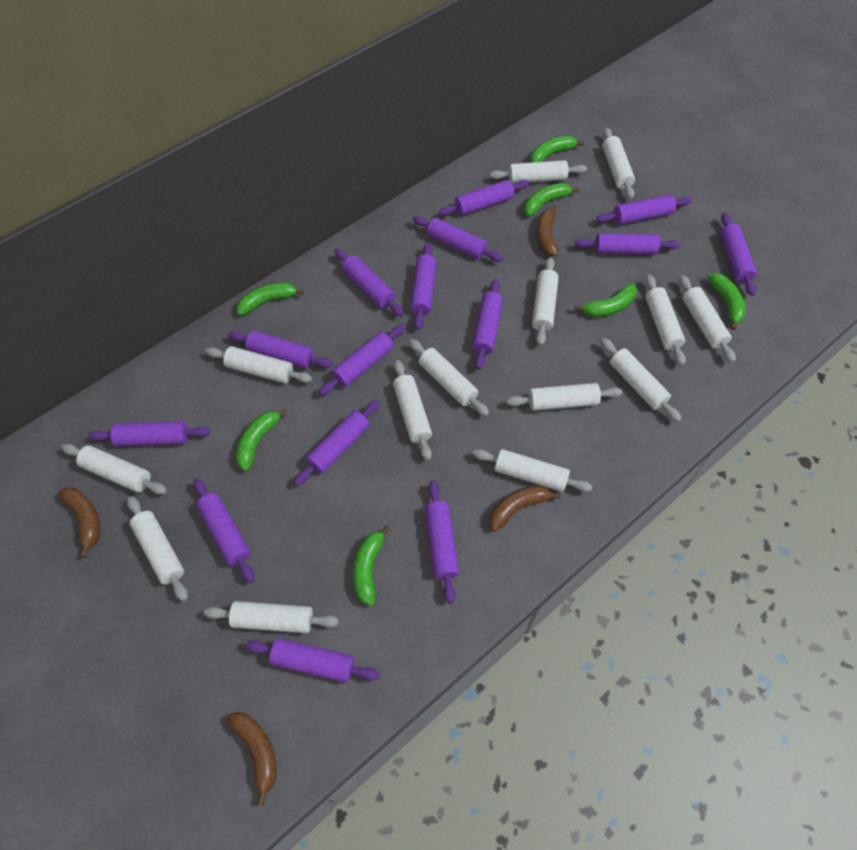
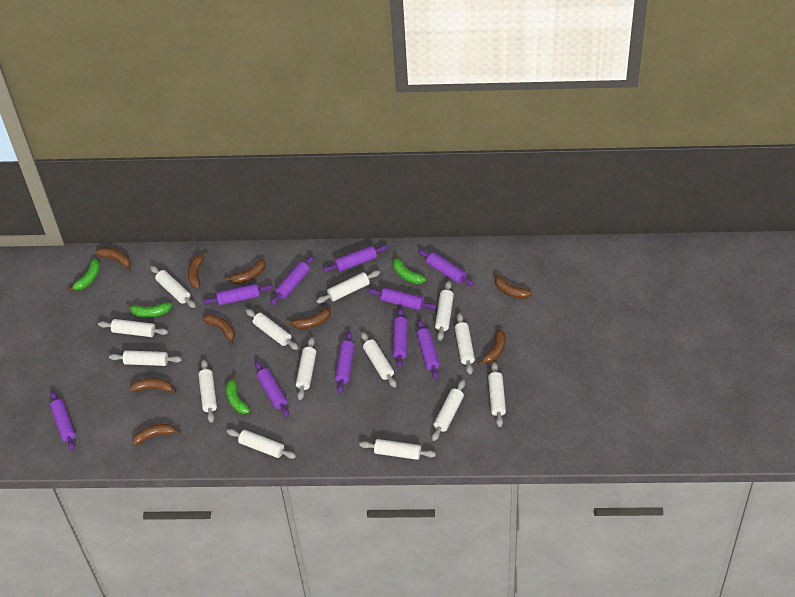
brown banana: 4 -> 9
green banana: 7 -> 4
purple rolling pin: 15 -> 10

